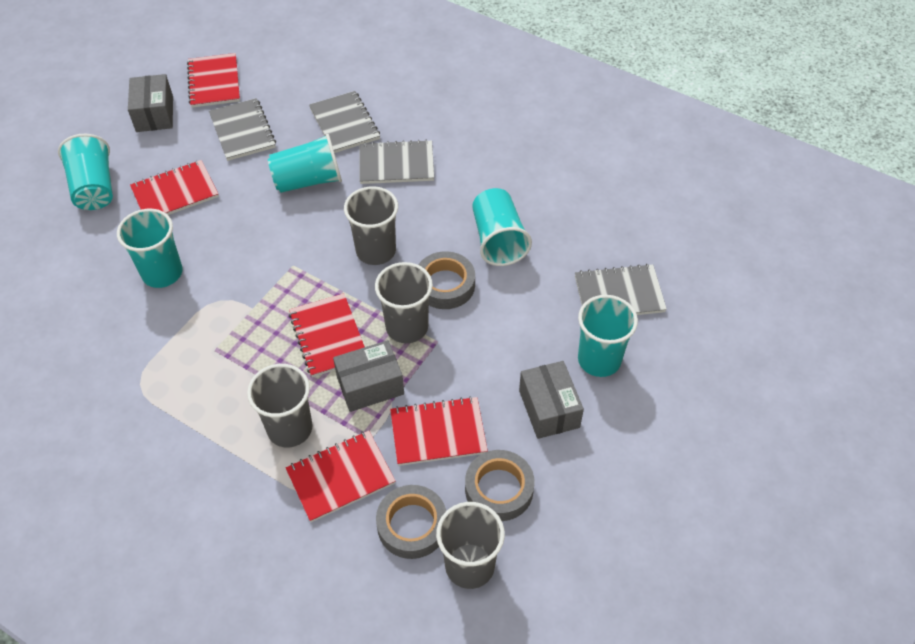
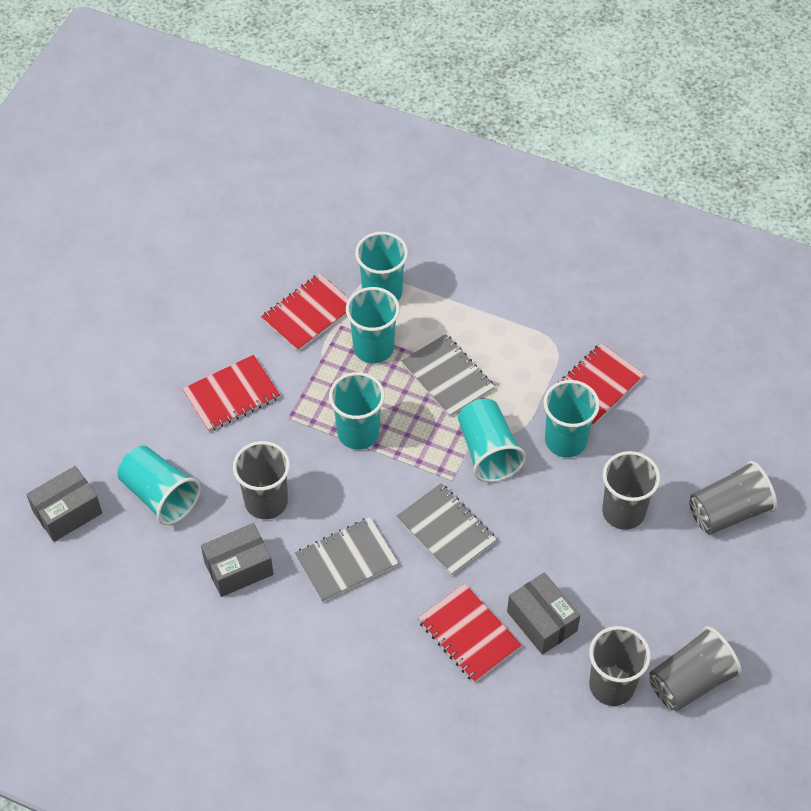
grey cup: 4 -> 5
grey notebook: 4 -> 3
grey tape: 3 -> 0
red notebook: 5 -> 4
turquoise cup: 5 -> 6

